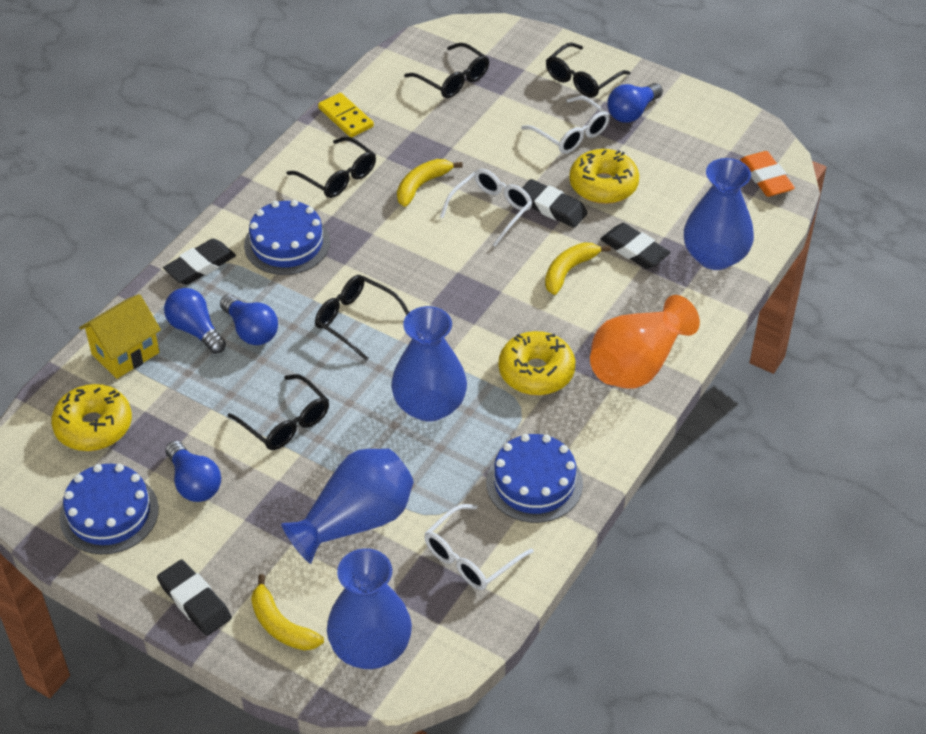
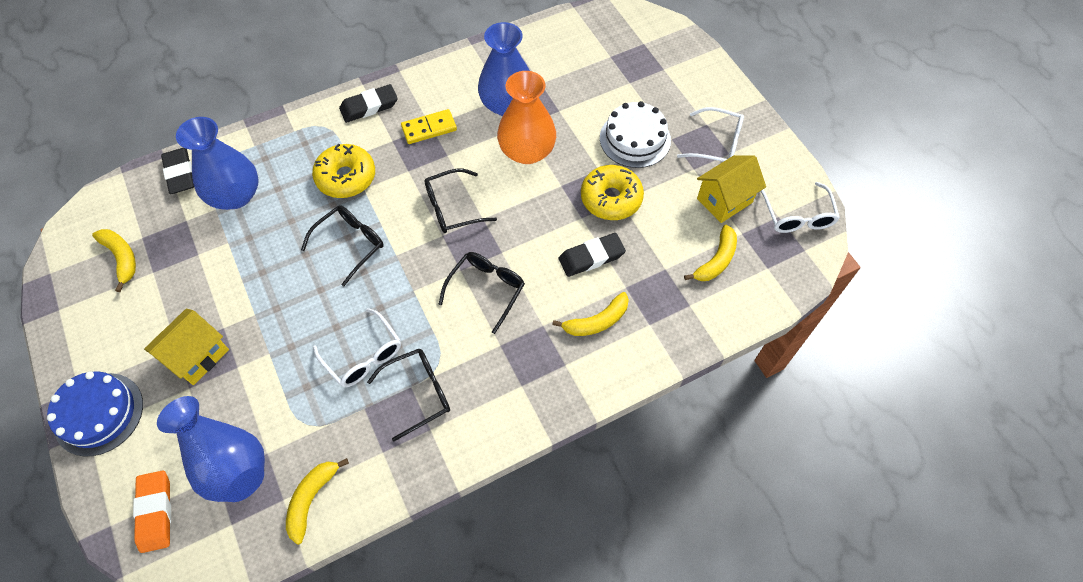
black eraser: 4 -> 3
black glasses: 5 -> 4
blue cake: 3 -> 1
blue light bulb: 4 -> 0
blue vase: 4 -> 3
white cake: 0 -> 1
yellow banana: 3 -> 4
yellow donut: 3 -> 2
yellow house: 1 -> 2

